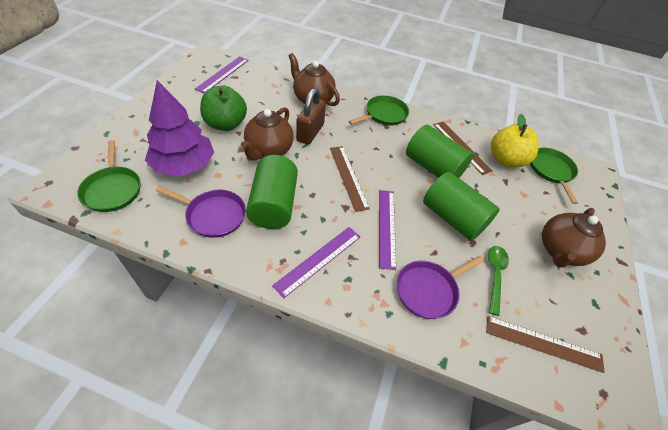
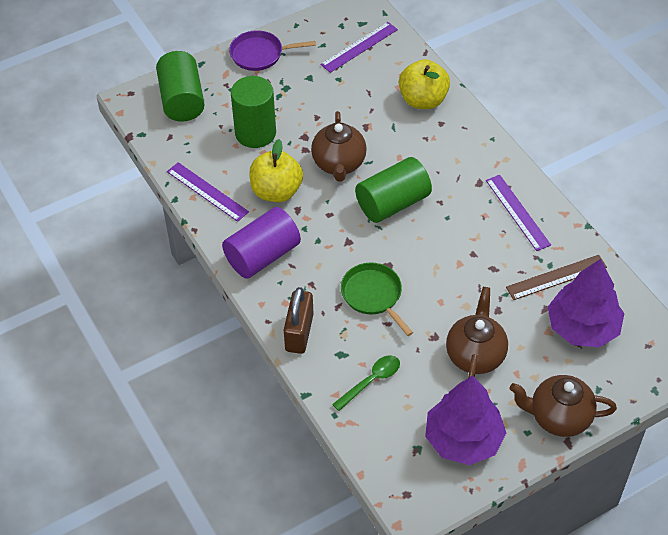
brown ruler: 3 -> 1
green apple: 1 -> 0
green pan: 3 -> 1
purple cylinder: 0 -> 1
purple pan: 2 -> 1
purple tree: 1 -> 2
yellow apple: 1 -> 2

